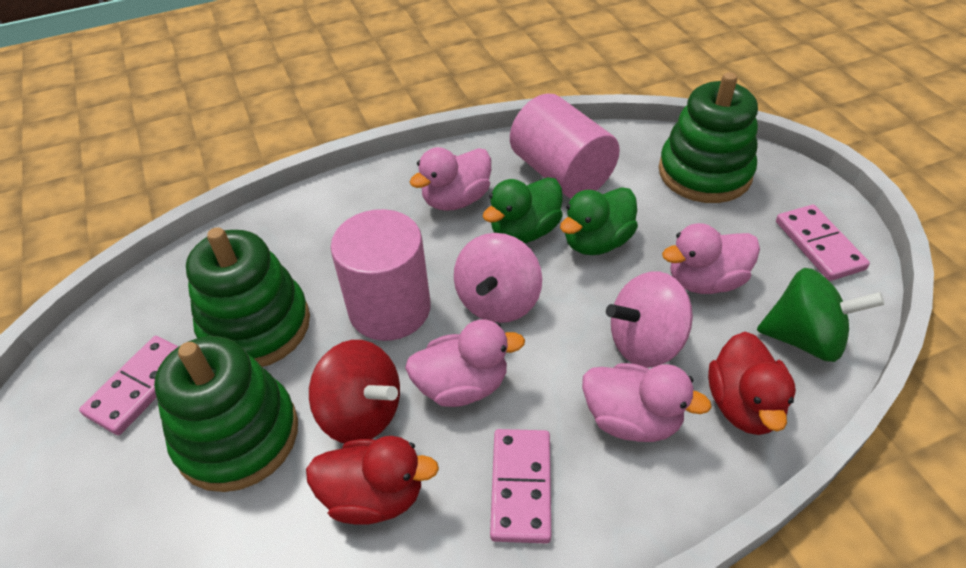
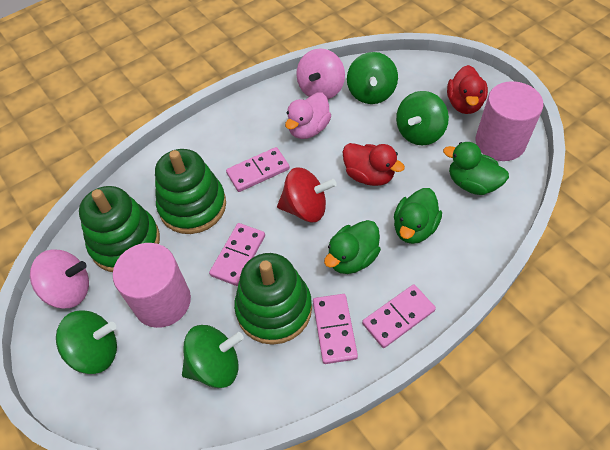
green duck: 2 -> 3
green spinning top: 1 -> 4
pink domino: 3 -> 4
pink duck: 4 -> 1

